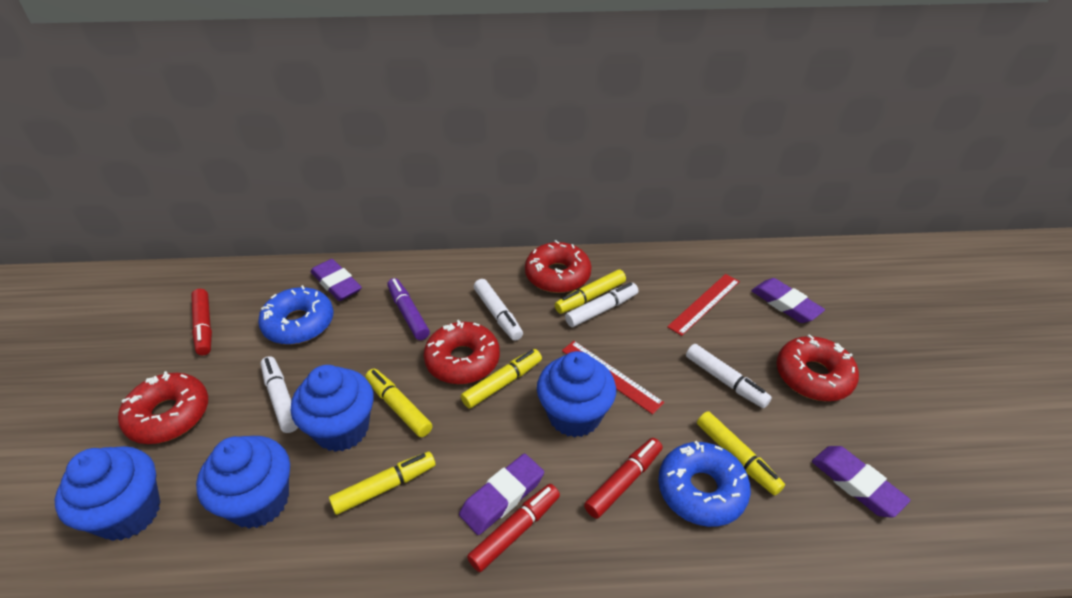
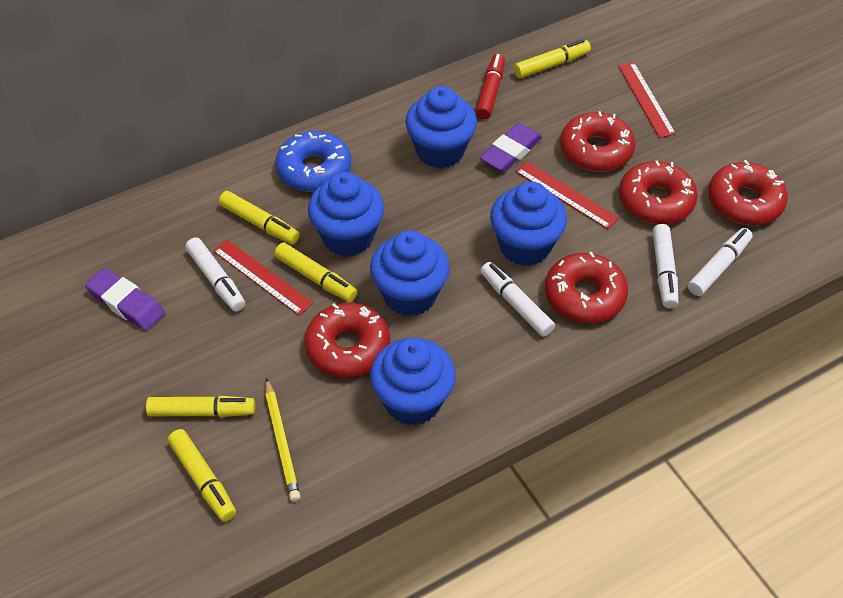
blue cupcake: 4 -> 5
blue donut: 2 -> 1
purple eraser: 4 -> 2
purple marker: 1 -> 0
red donut: 4 -> 5
red marker: 3 -> 1
red ruler: 2 -> 3
yellow pencil: 0 -> 1

